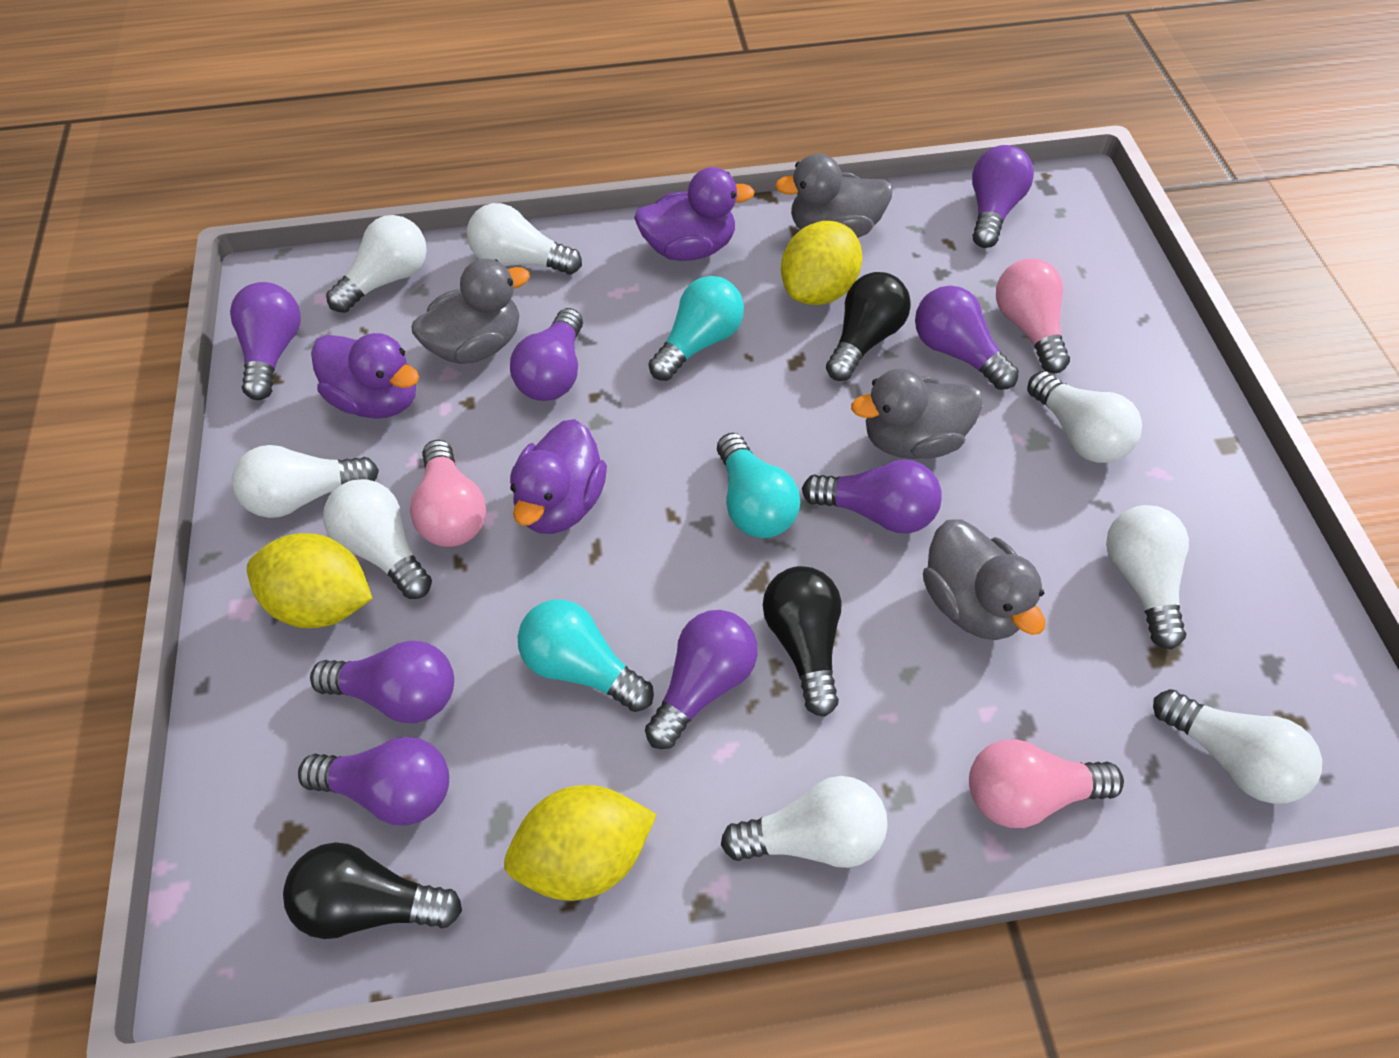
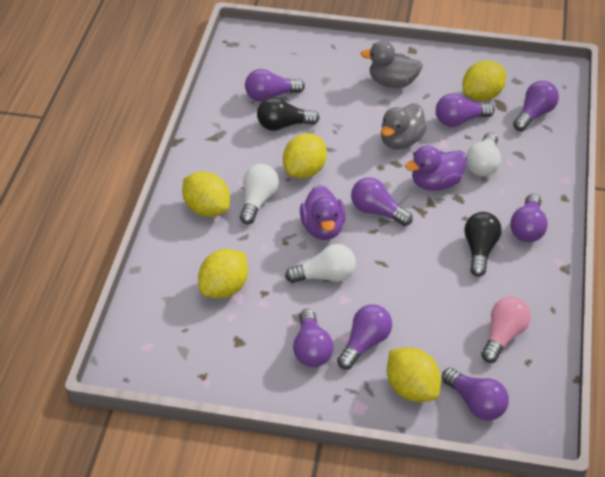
black light bulb: 3 -> 2
grey duck: 4 -> 2
pink light bulb: 3 -> 1
purple duck: 3 -> 2
turquoise light bulb: 3 -> 0
white light bulb: 8 -> 3
yellow lemon: 3 -> 5

